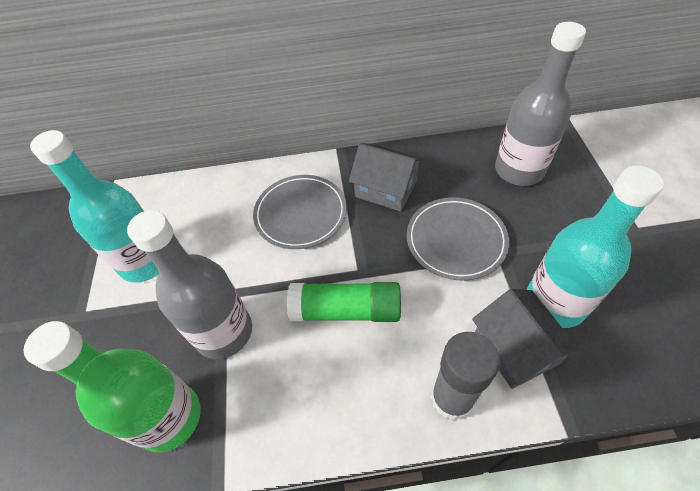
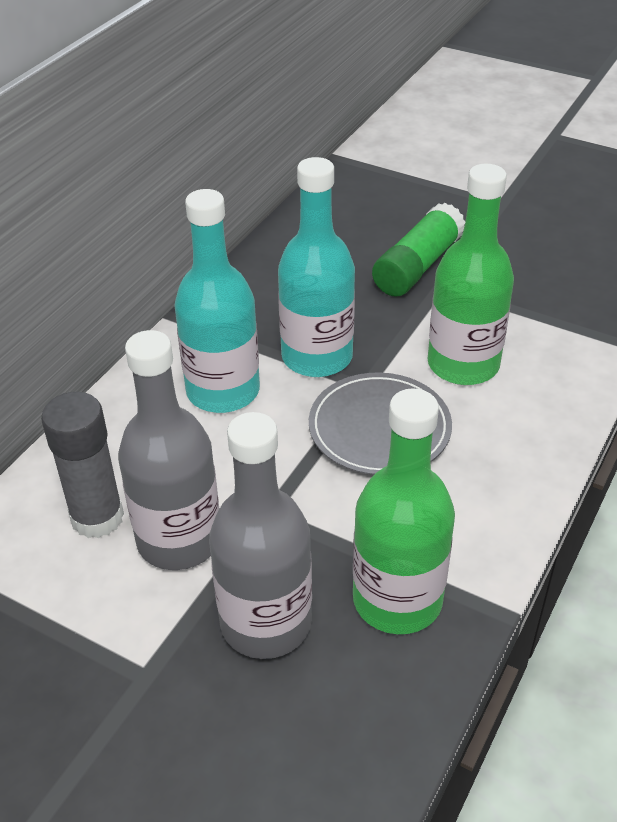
green bottle: 1 -> 2
grey house: 2 -> 0
grey plate: 2 -> 1

